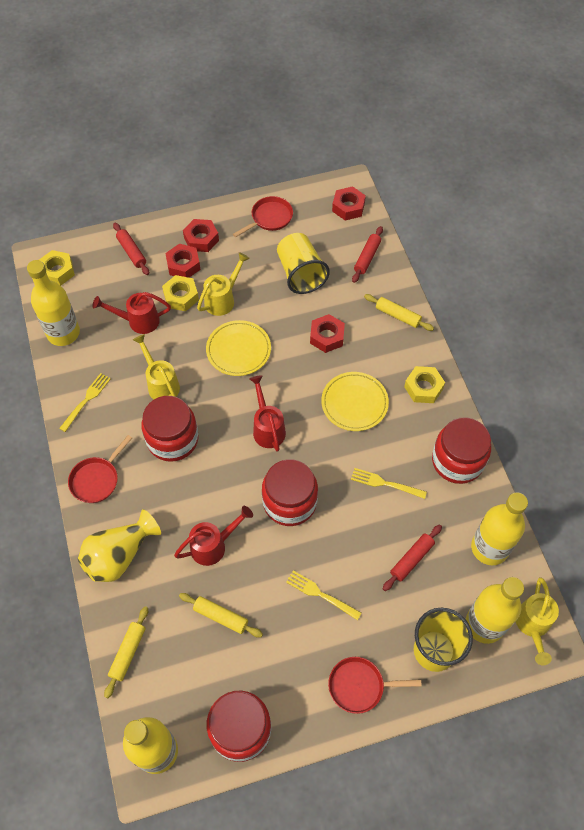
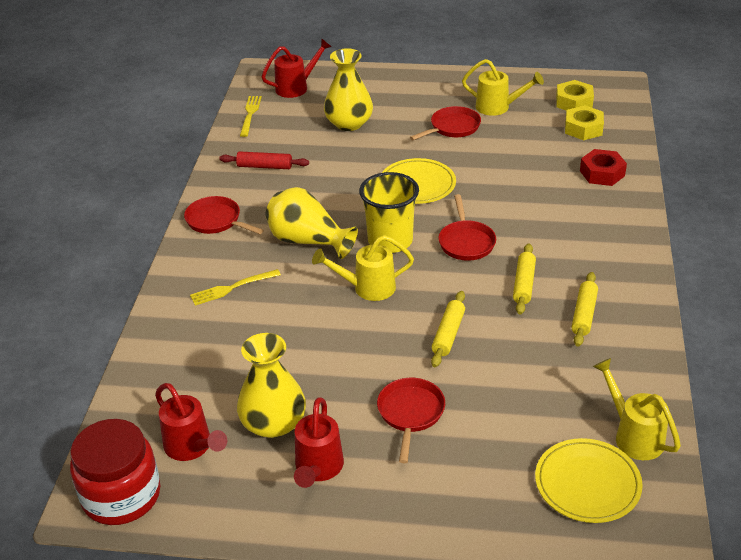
red jar: 4 -> 1
red nut: 4 -> 1
red pan: 3 -> 4
red rolling pin: 3 -> 1
yellow bottle: 4 -> 0
yellow cup: 2 -> 1
yellow fork: 3 -> 2
yellow nut: 3 -> 2
yellow vase: 1 -> 3

